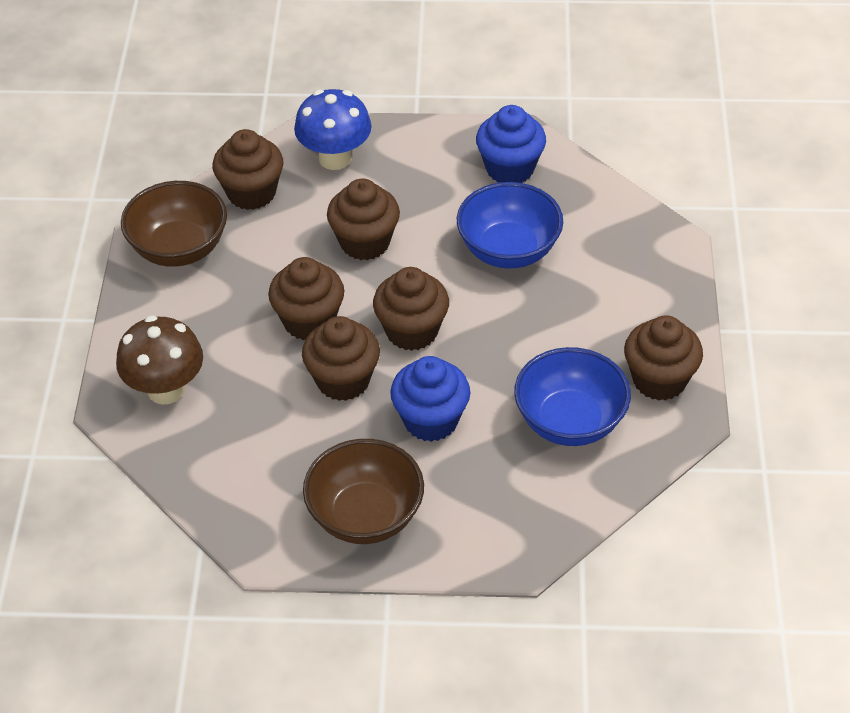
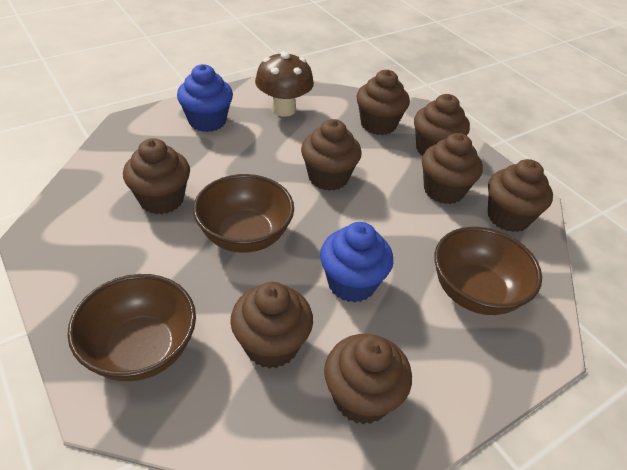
blue bowl: 2 -> 0
blue mushroom: 1 -> 0
brown bowl: 2 -> 3
brown cupcake: 6 -> 8

